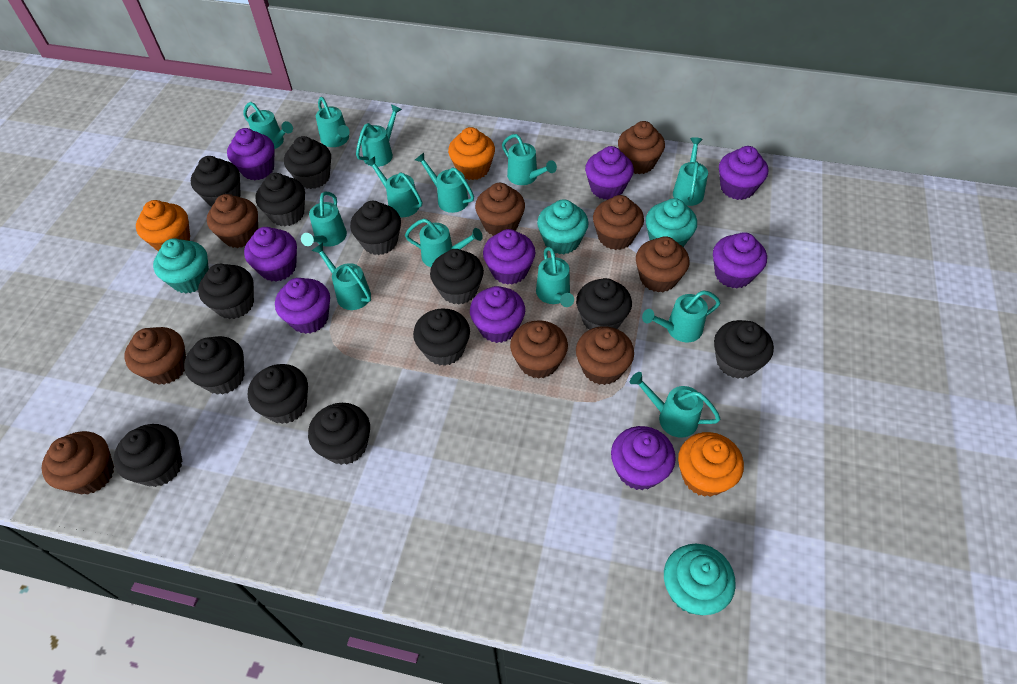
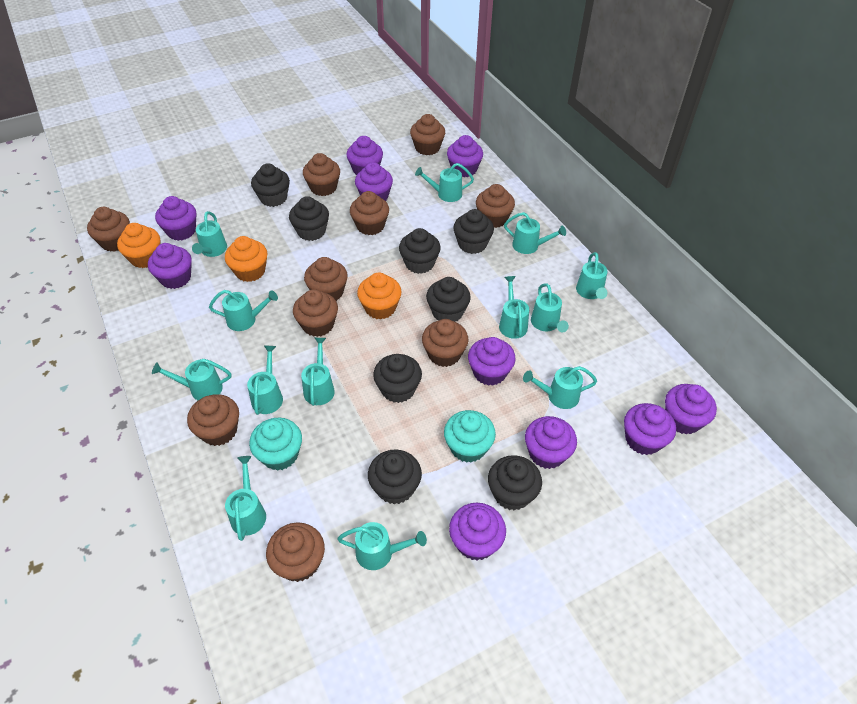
black cupcake: 13 -> 8
brown cupcake: 9 -> 10
purple cupcake: 9 -> 10
turquoise cupcake: 4 -> 2

